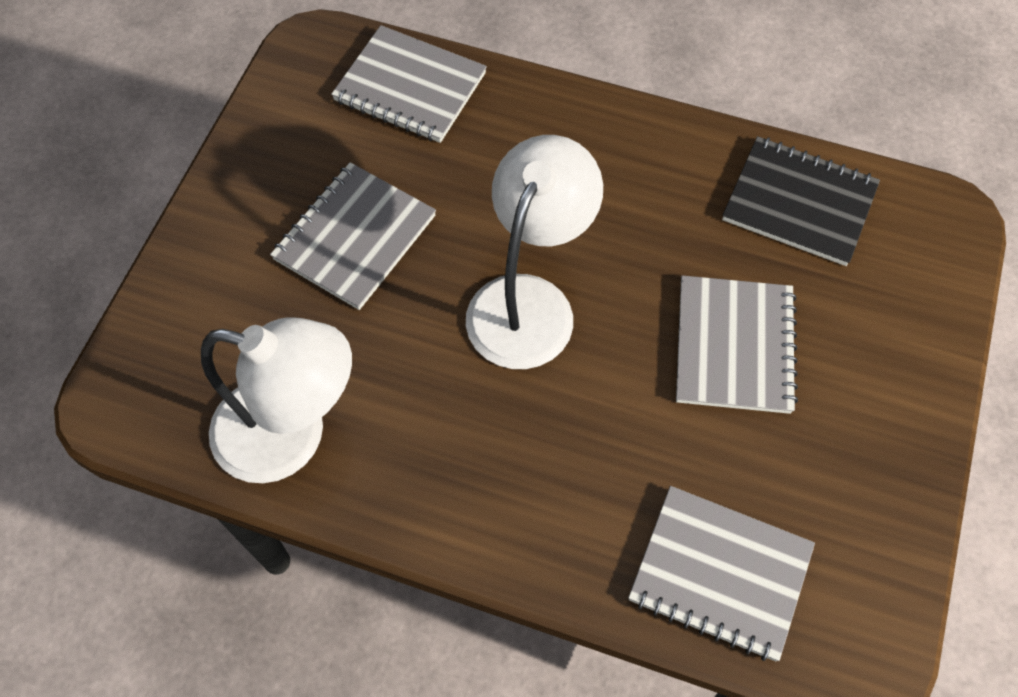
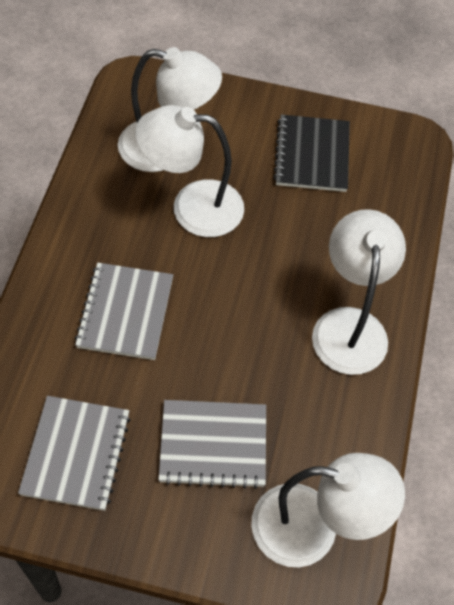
grey notebook: 4 -> 3
white lamp: 2 -> 4

